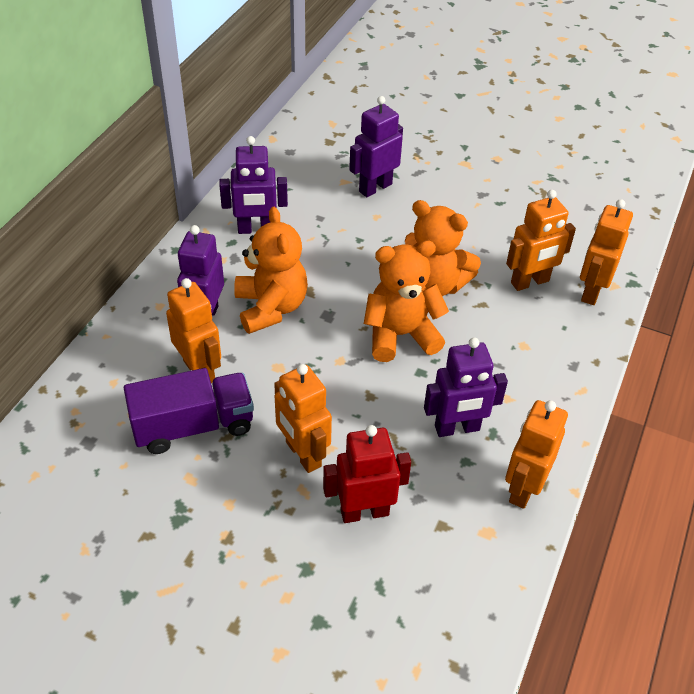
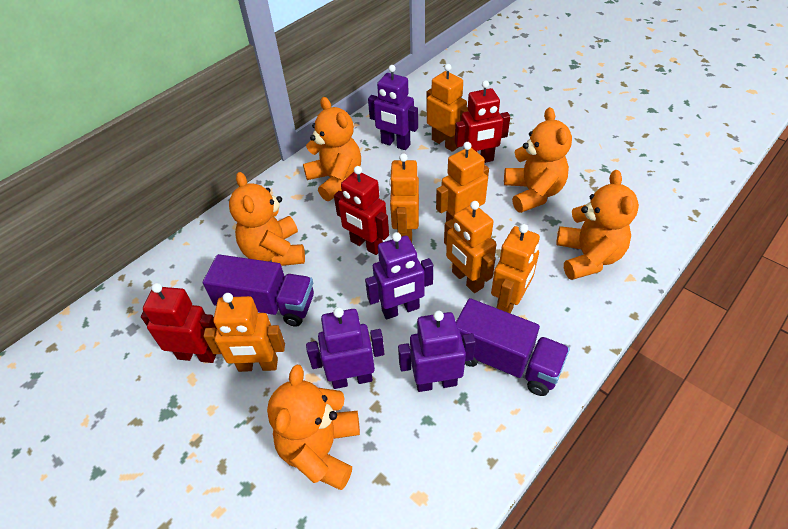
orange robot: 5 -> 6
orange teddy bear: 3 -> 5
purple truck: 1 -> 2
red robot: 1 -> 3

